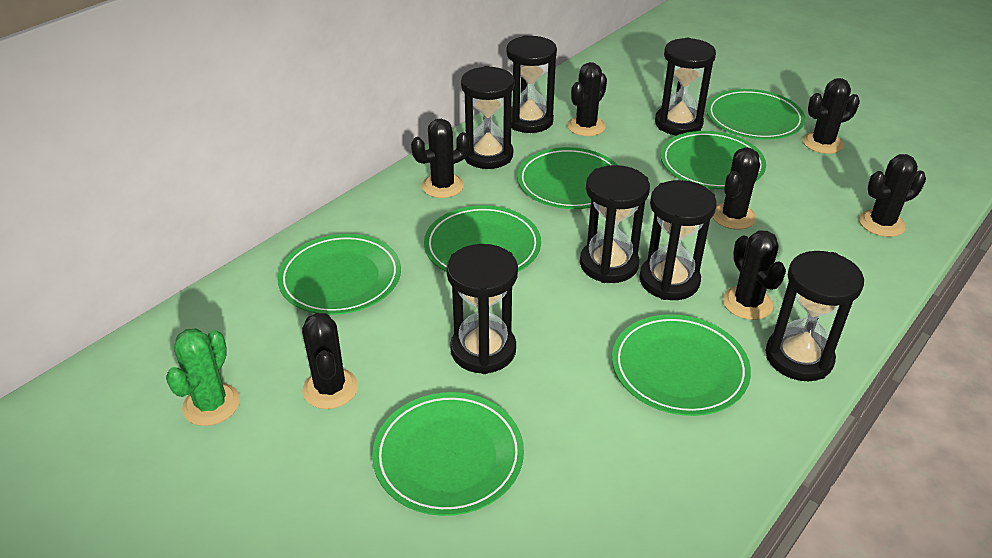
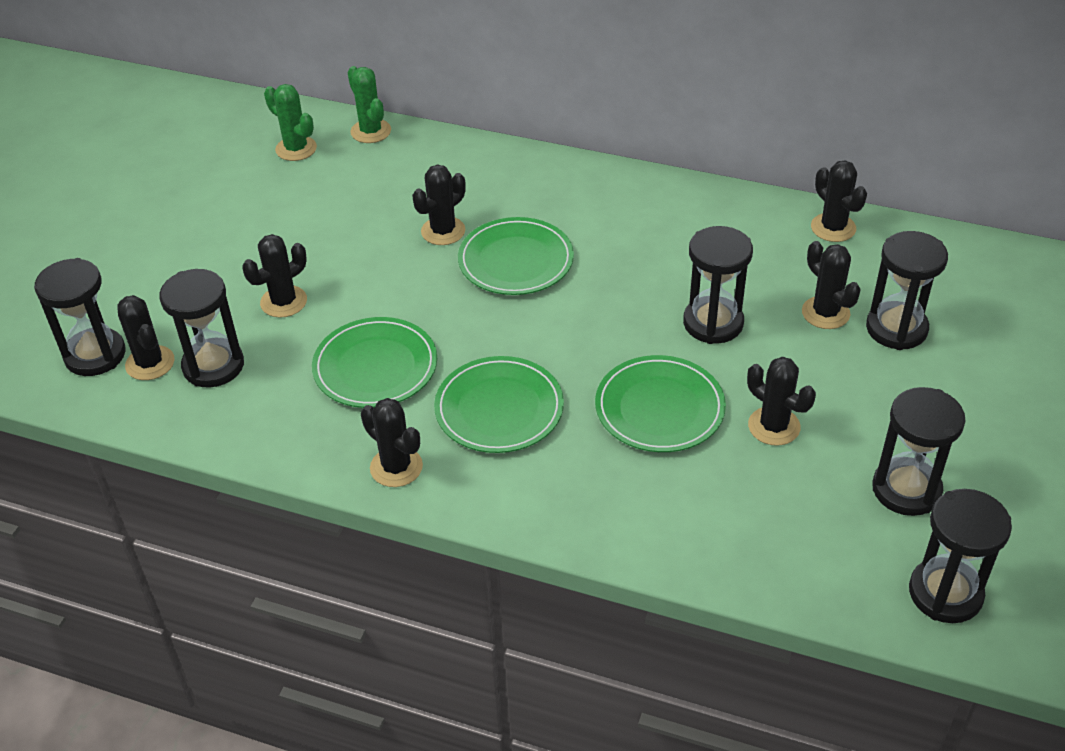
black hourglass: 7 -> 6
green cactus: 1 -> 2
green plate: 7 -> 4

